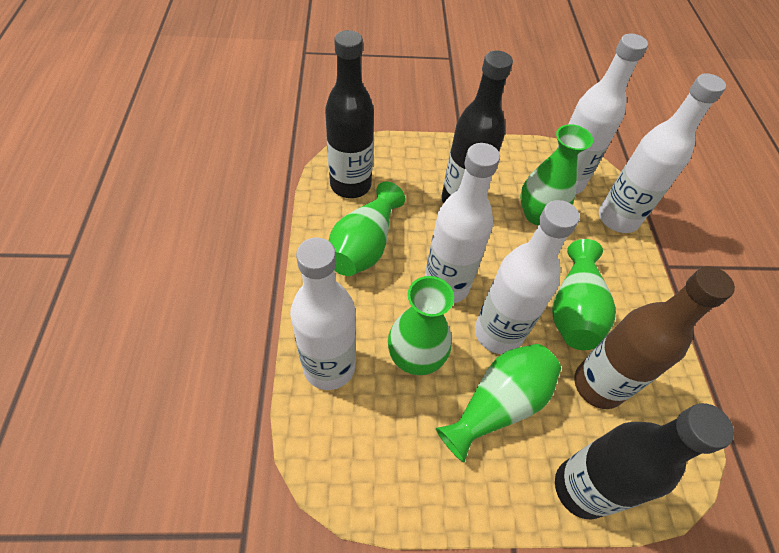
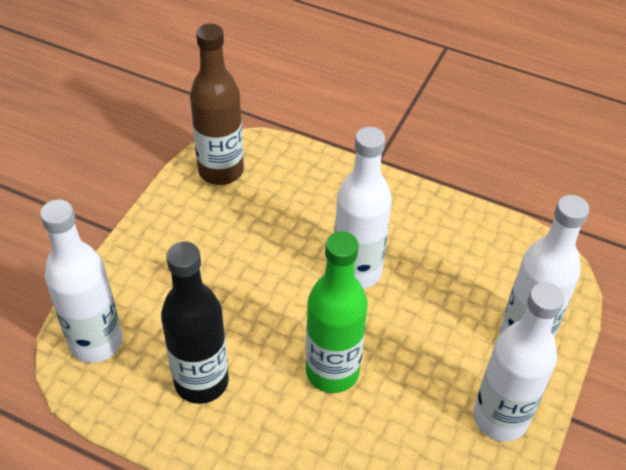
black bottle: 3 -> 1
green bottle: 0 -> 1
green vase: 5 -> 0
white bottle: 5 -> 4

